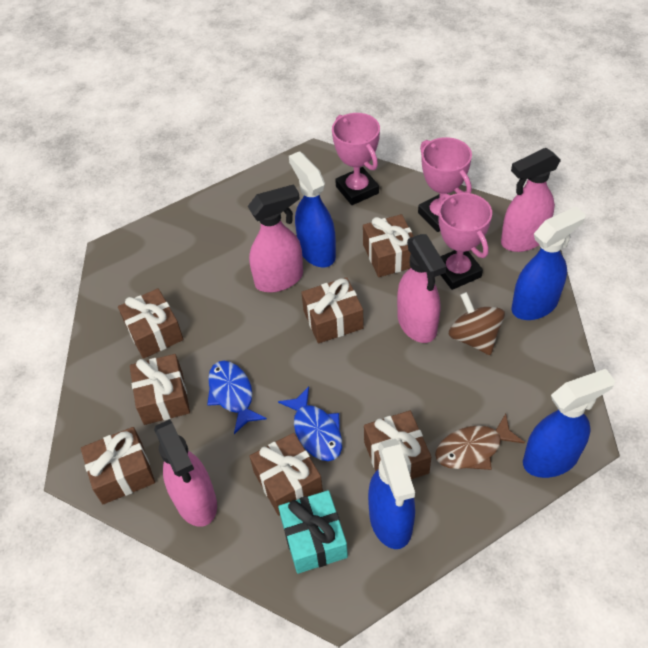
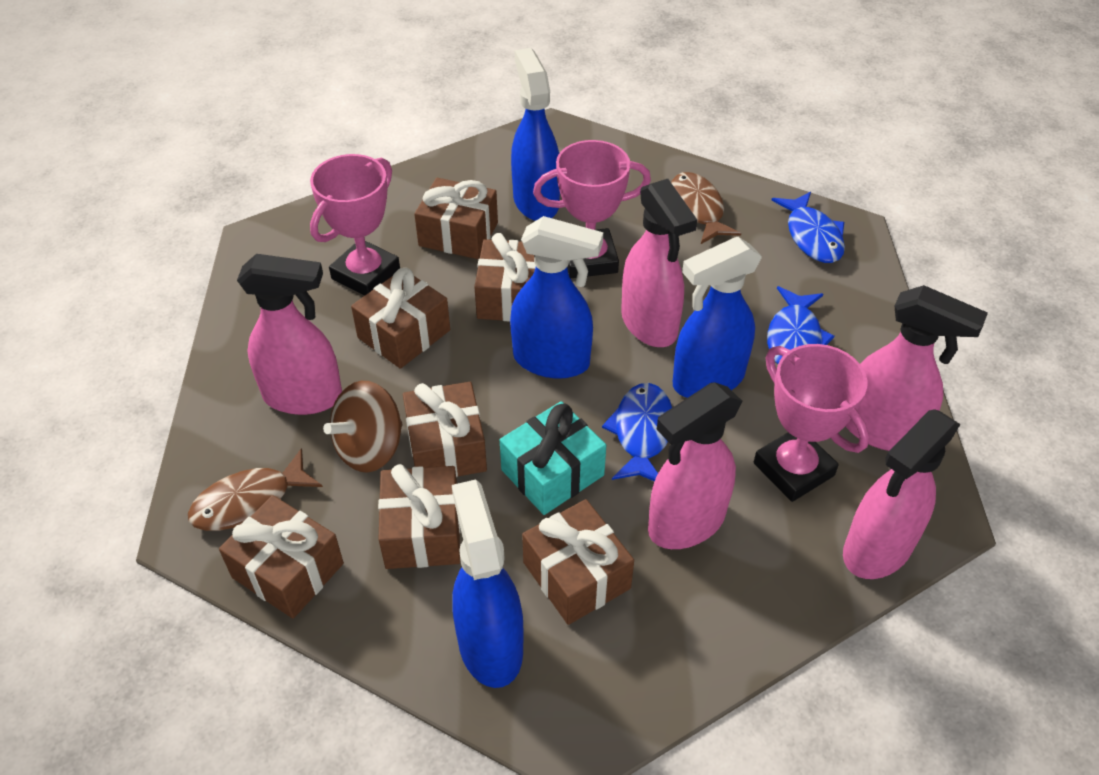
blue fish: 2 -> 3
brown fish: 1 -> 2
pink spray bottle: 4 -> 5

